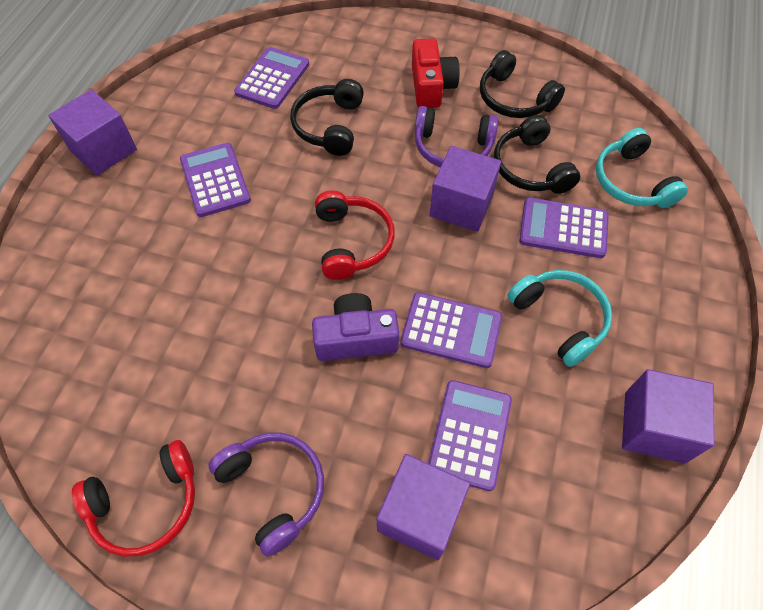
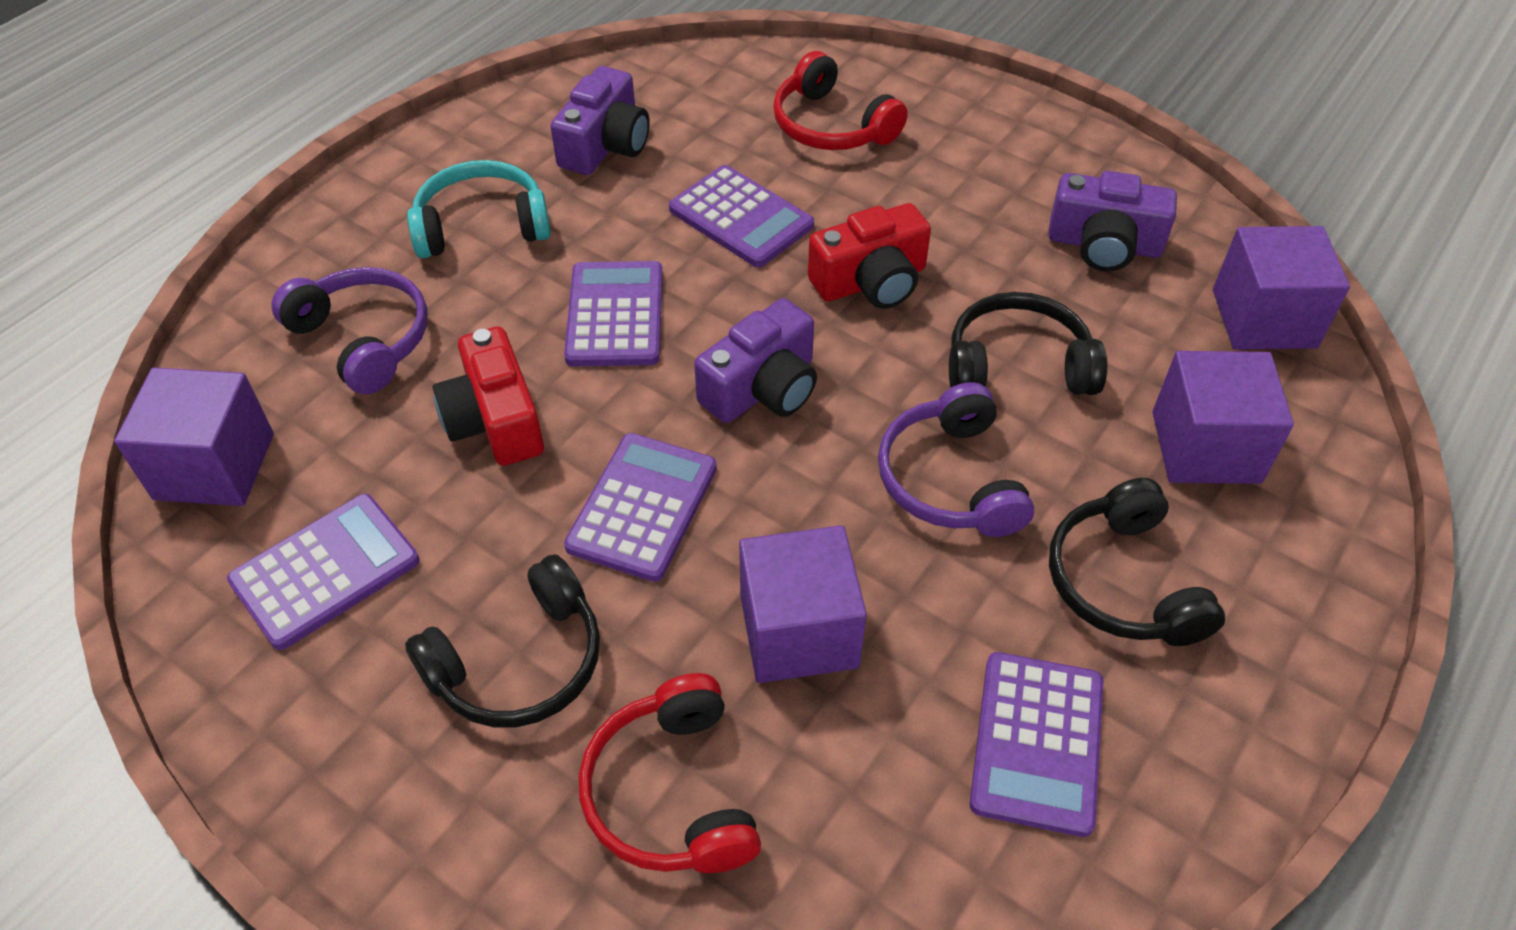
purple camera: 1 -> 3
red camera: 1 -> 2
turquoise headphones: 2 -> 1

